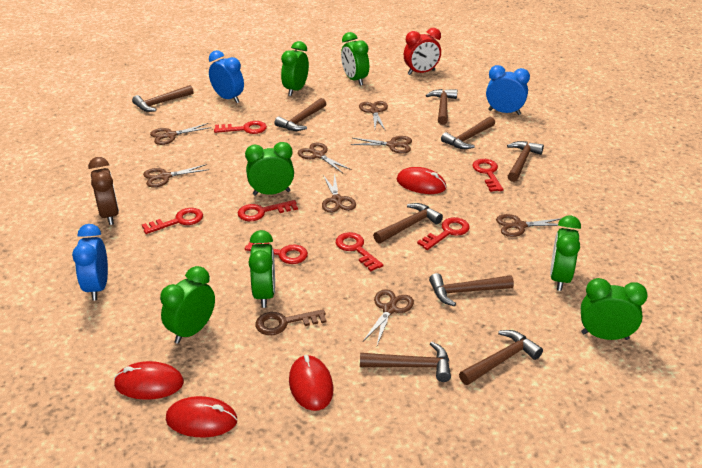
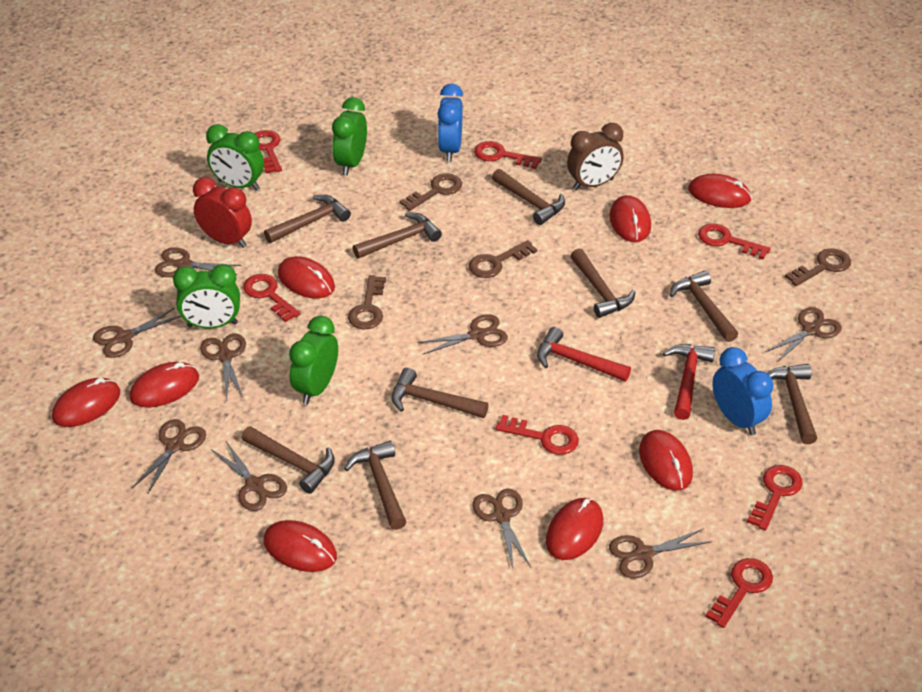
blue clock: 3 -> 2
brown key: 1 -> 4
brown scissors: 8 -> 9
green clock: 7 -> 4
red hammer: 0 -> 2
red mouse: 4 -> 8

